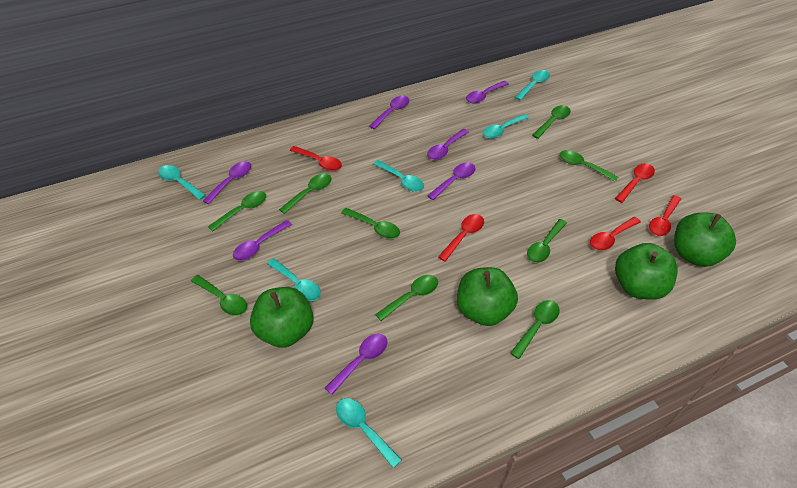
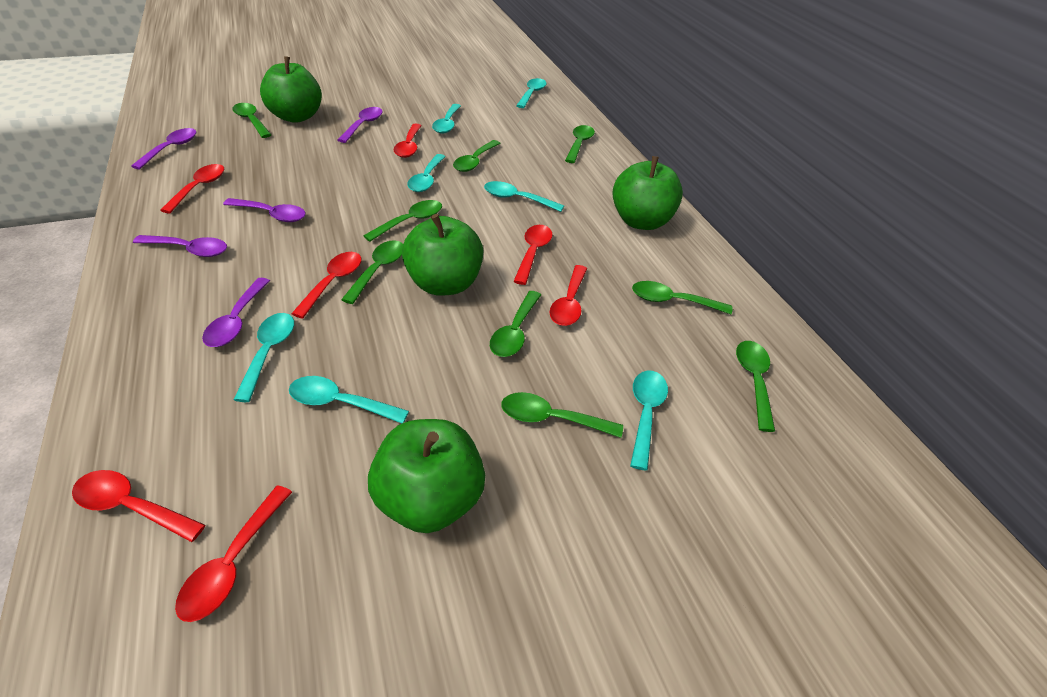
purple spoon: 7 -> 5
red spoon: 5 -> 7
turquoise spoon: 6 -> 7

